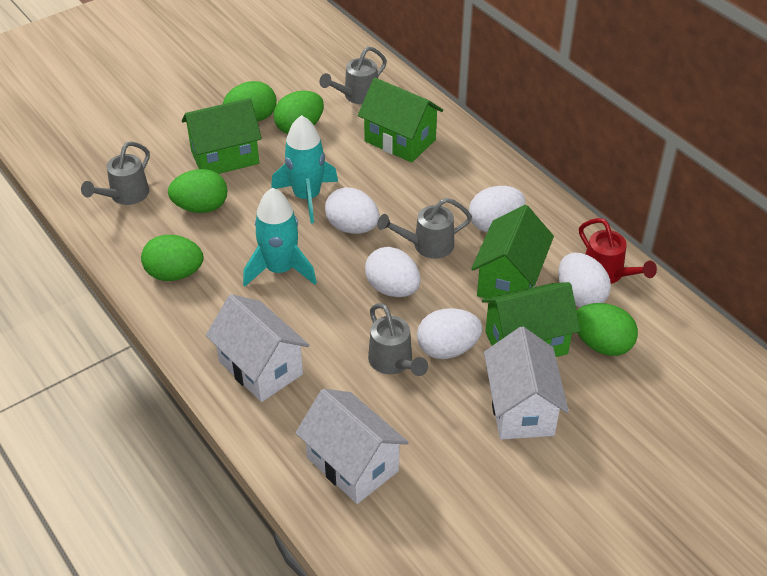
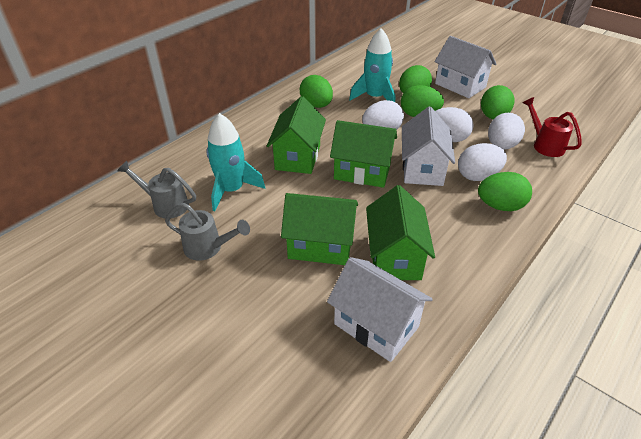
grey watering can: 4 -> 2
white egg: 5 -> 4

